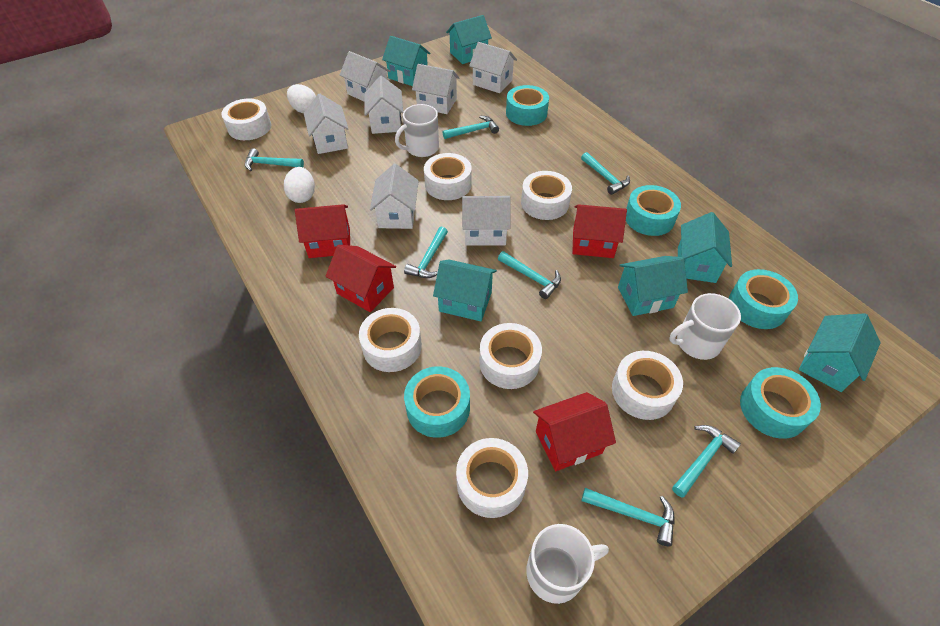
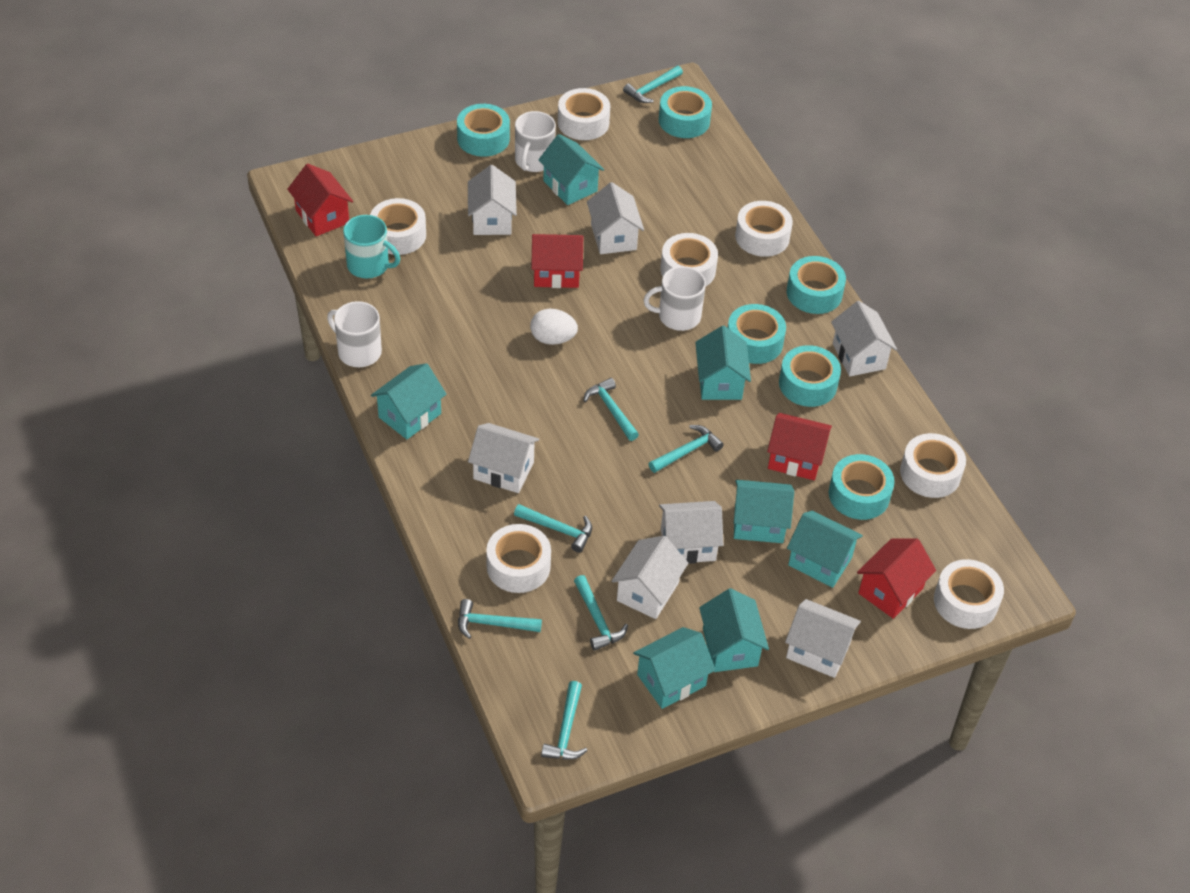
turquoise house: 6 -> 7
turquoise mug: 0 -> 1
turquoise tape: 5 -> 6
white egg: 2 -> 1

